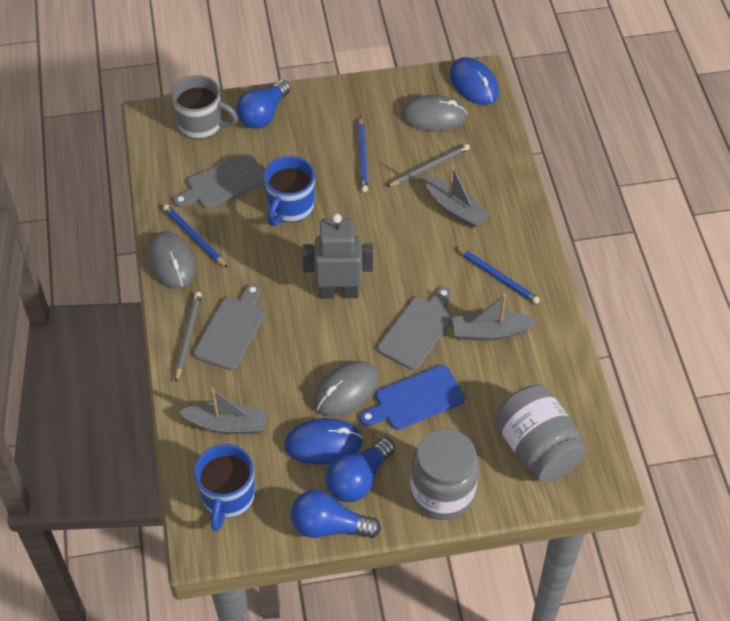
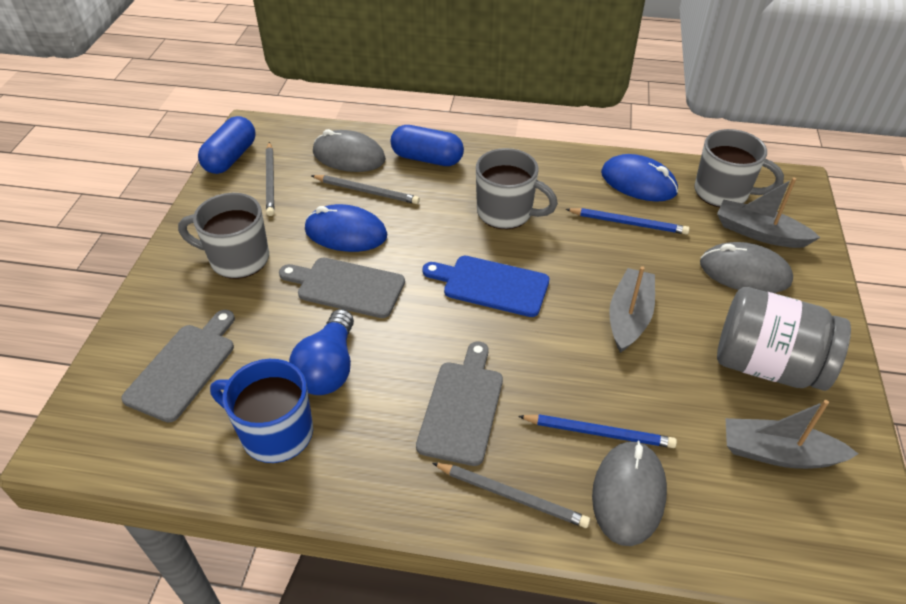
blue capsule: 0 -> 2
blue light bulb: 3 -> 1
blue mug: 2 -> 1
blue pencil: 3 -> 2
grey jar: 2 -> 1
grey mug: 1 -> 3
grey pencil: 2 -> 3
grey robot: 1 -> 0

